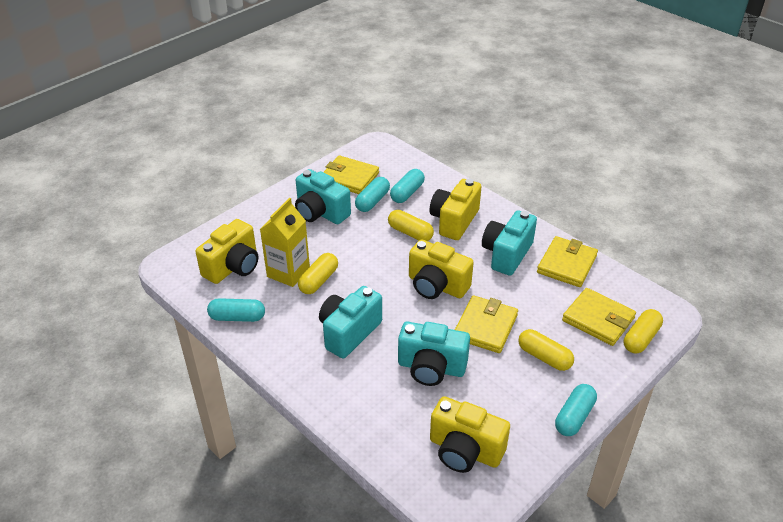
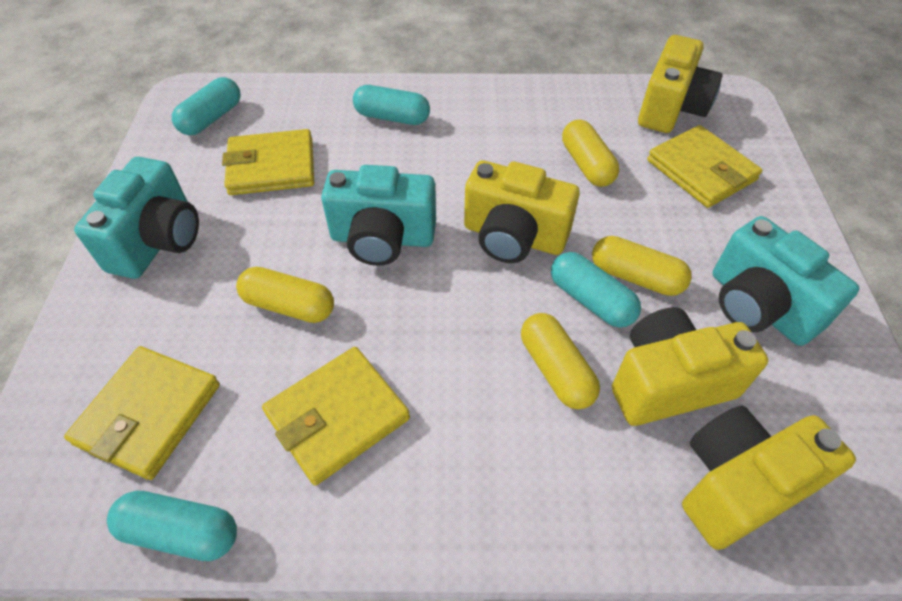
turquoise camera: 4 -> 3
yellow carton: 1 -> 0

